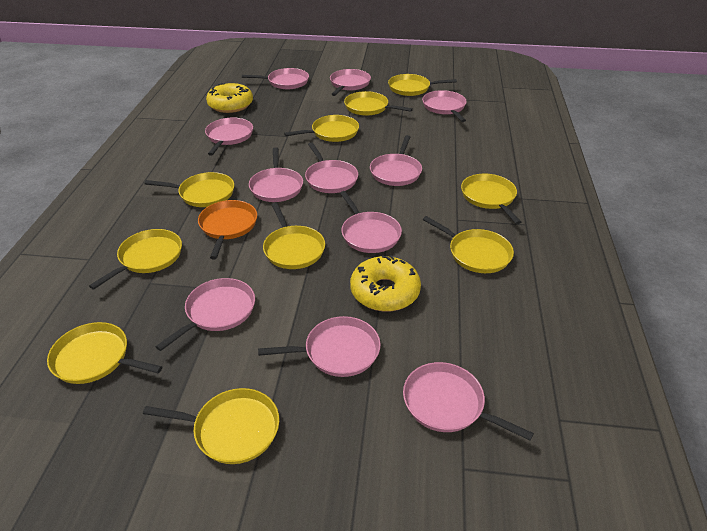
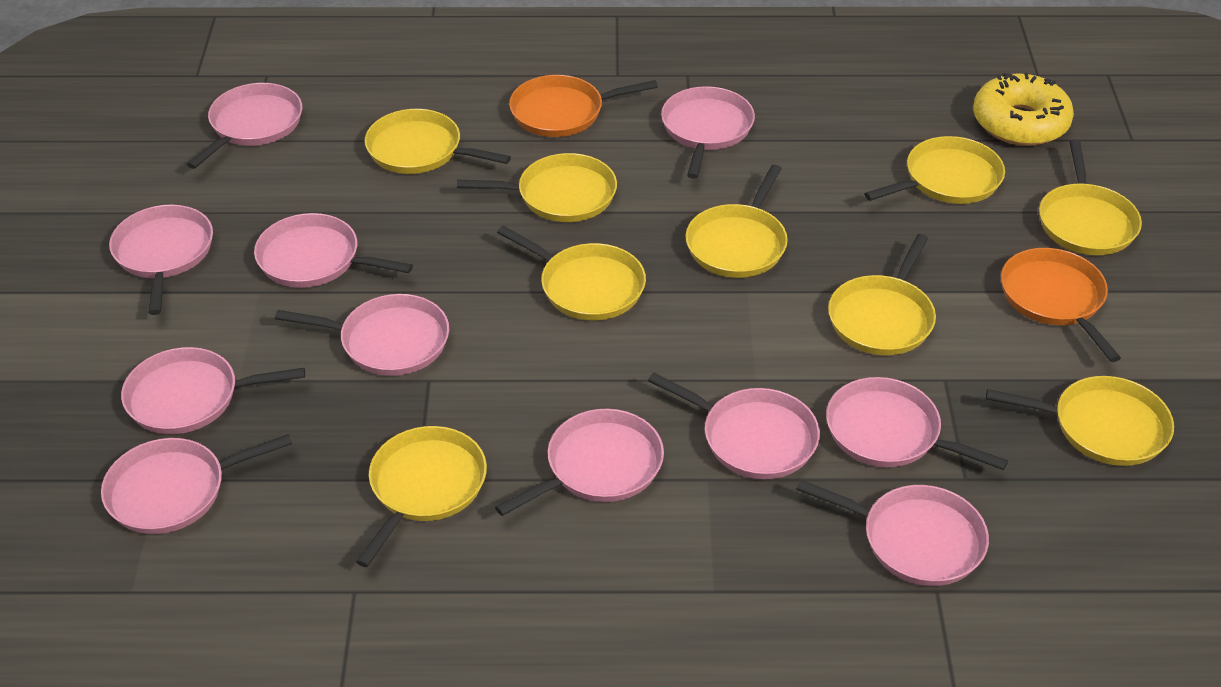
orange pan: 1 -> 2
yellow donut: 2 -> 1
yellow pan: 10 -> 9

